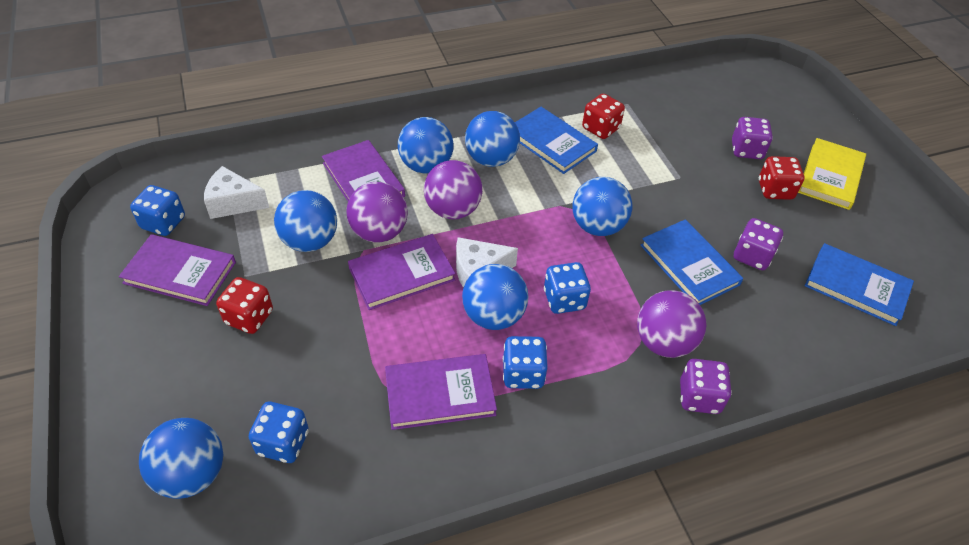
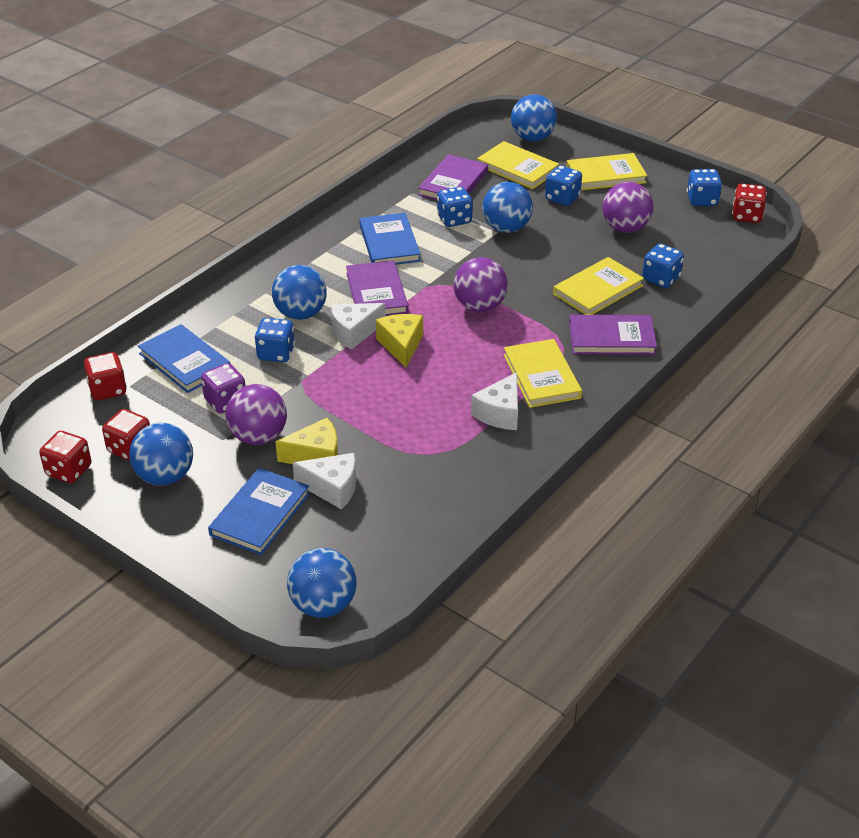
blue ball: 6 -> 5
blue dice: 4 -> 5
purple book: 4 -> 3
purple dice: 3 -> 1
red dice: 3 -> 4
white cheese: 2 -> 3
yellow book: 1 -> 4
yellow cheese: 0 -> 2

